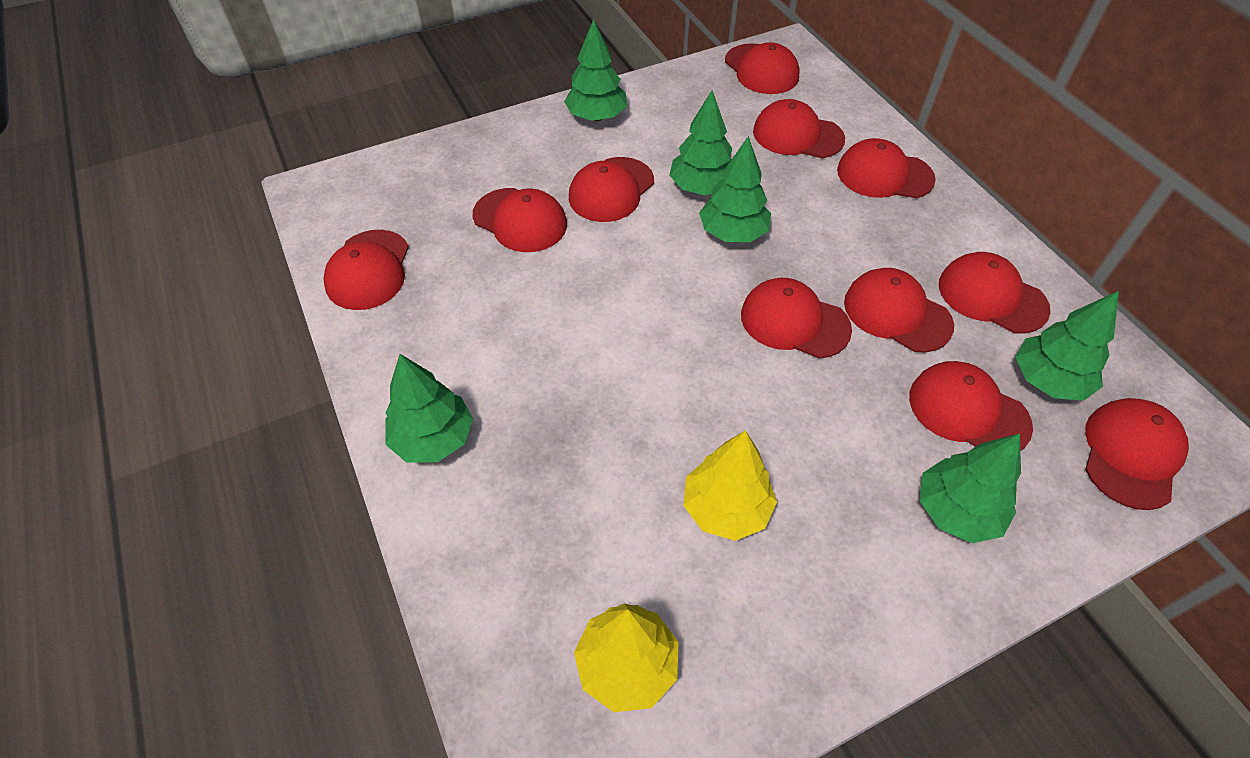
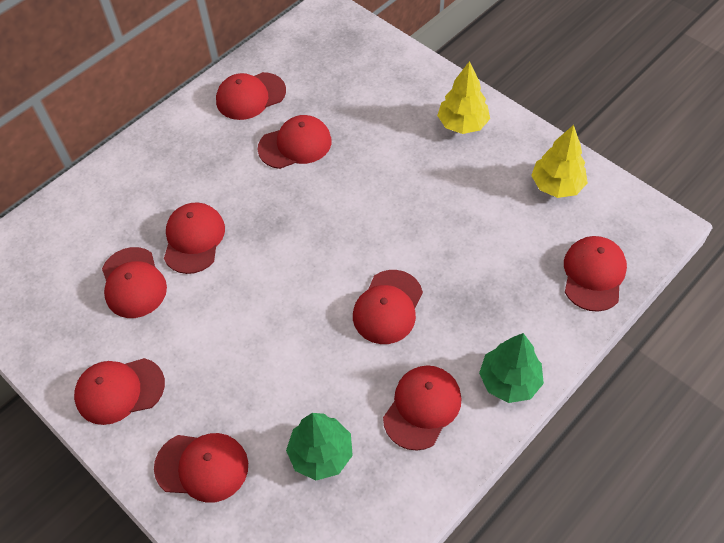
green tree: 6 -> 2
red cap: 11 -> 9

